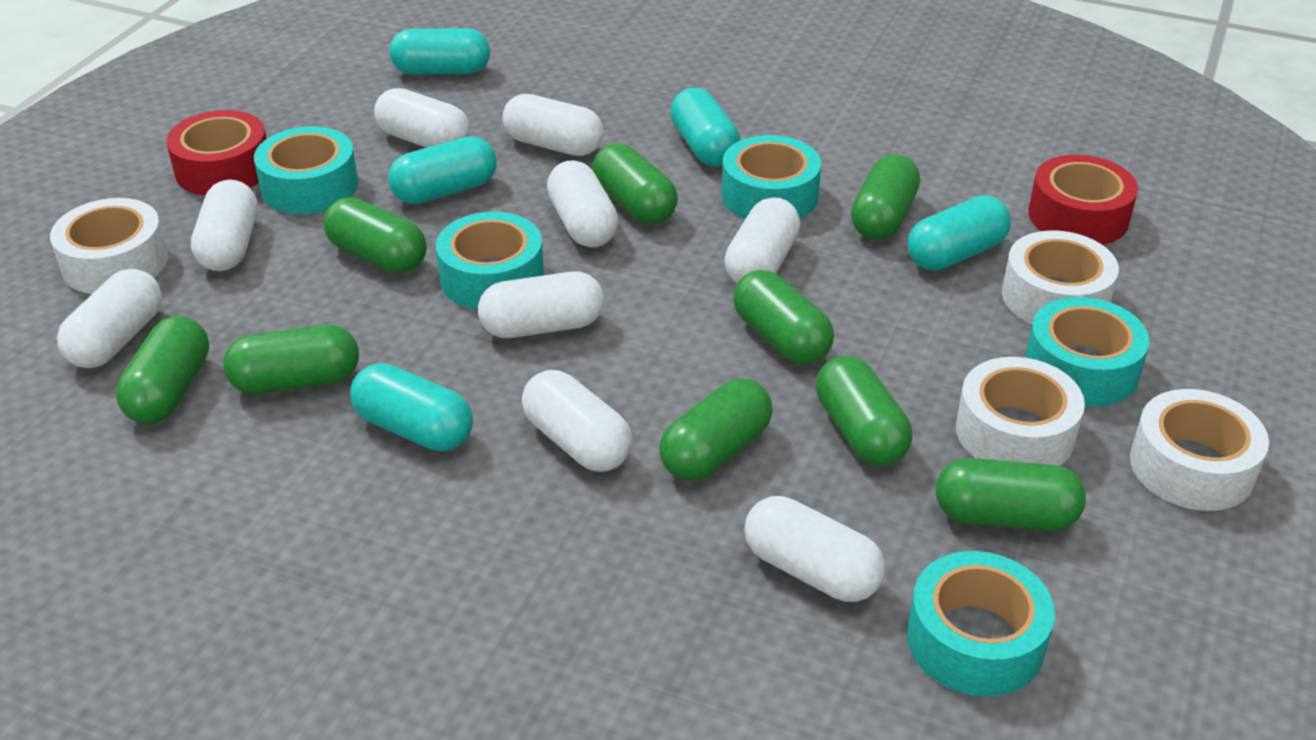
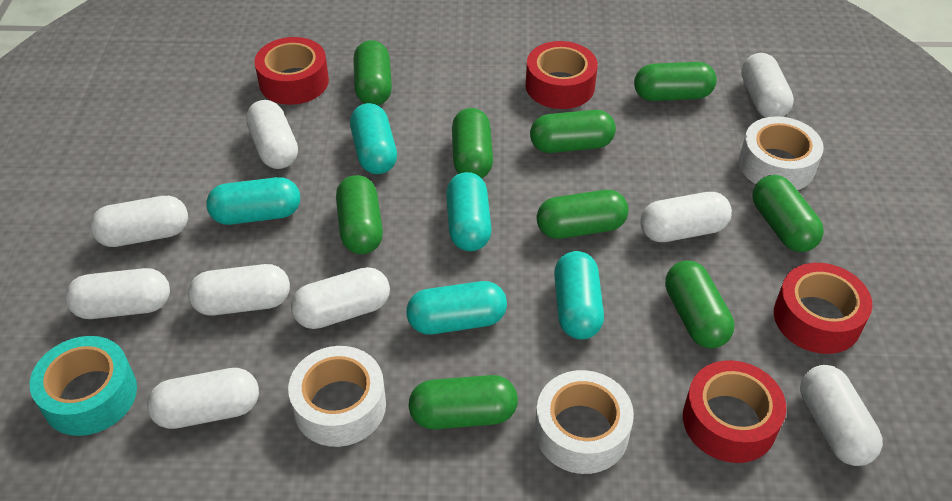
red tape: 2 -> 4
turquoise tape: 5 -> 1
white tape: 4 -> 3

